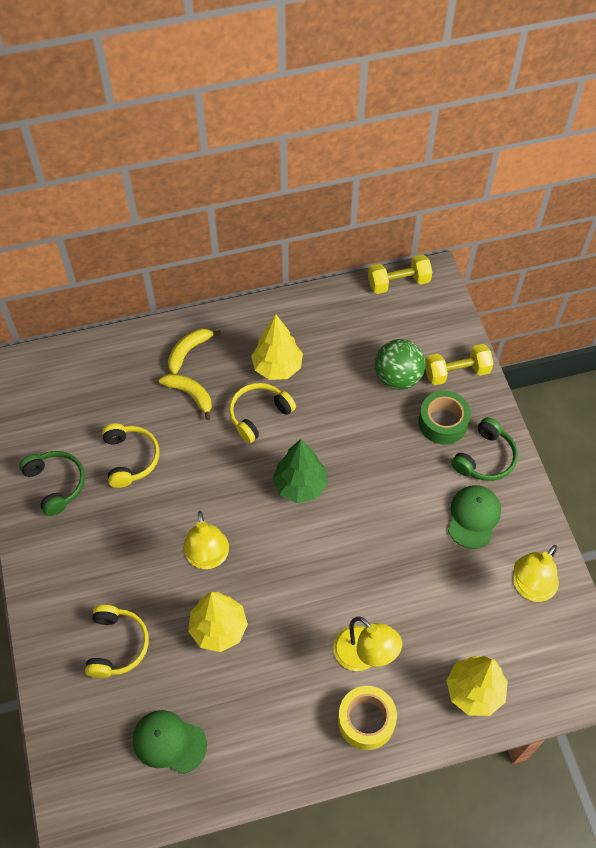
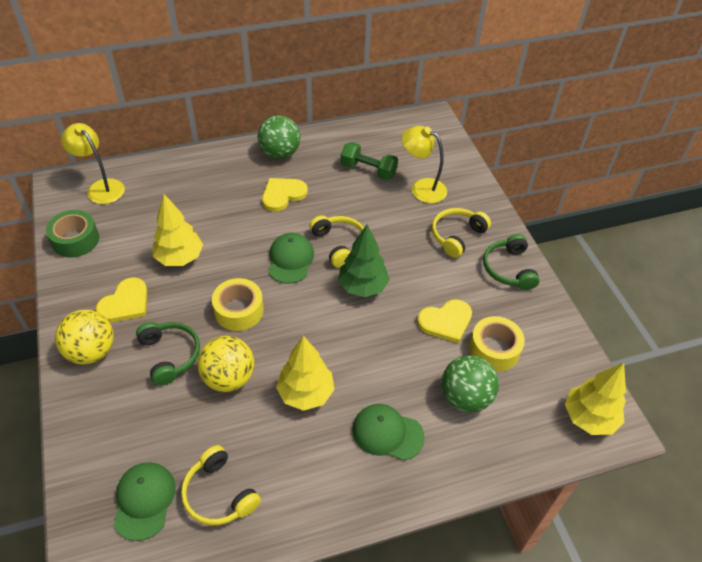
green ball: 1 -> 2
green cap: 2 -> 3
green dumbbell: 0 -> 1
yellow ball: 0 -> 2
yellow banana: 2 -> 0
yellow dumbbell: 2 -> 0
yellow heart: 0 -> 3
yellow lamp: 3 -> 2
yellow tape: 1 -> 2

